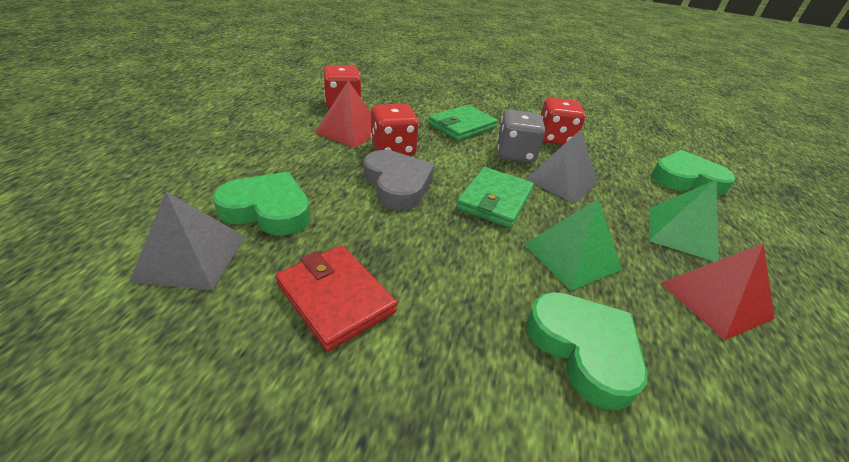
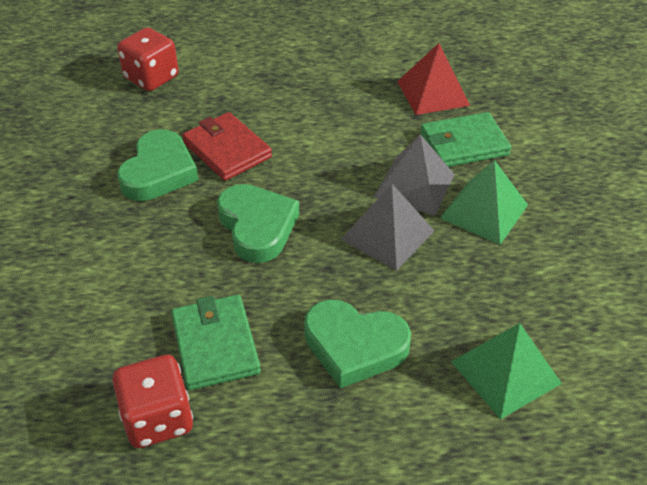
grey dice: 1 -> 0
grey heart: 1 -> 0
red dice: 3 -> 2
red pyramid: 2 -> 1

